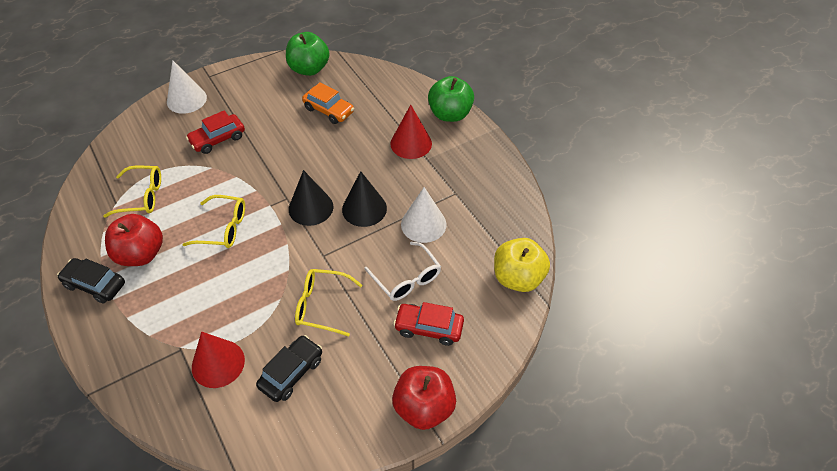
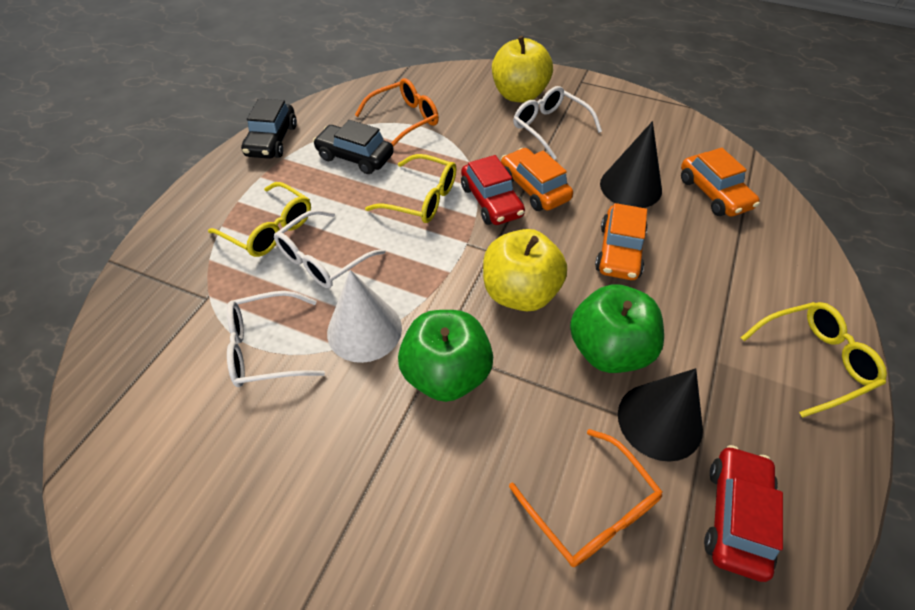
orange car: 1 -> 3
orange glasses: 0 -> 2
red apple: 2 -> 0
red cone: 2 -> 0
white cone: 2 -> 1
white glasses: 1 -> 3
yellow apple: 1 -> 2

